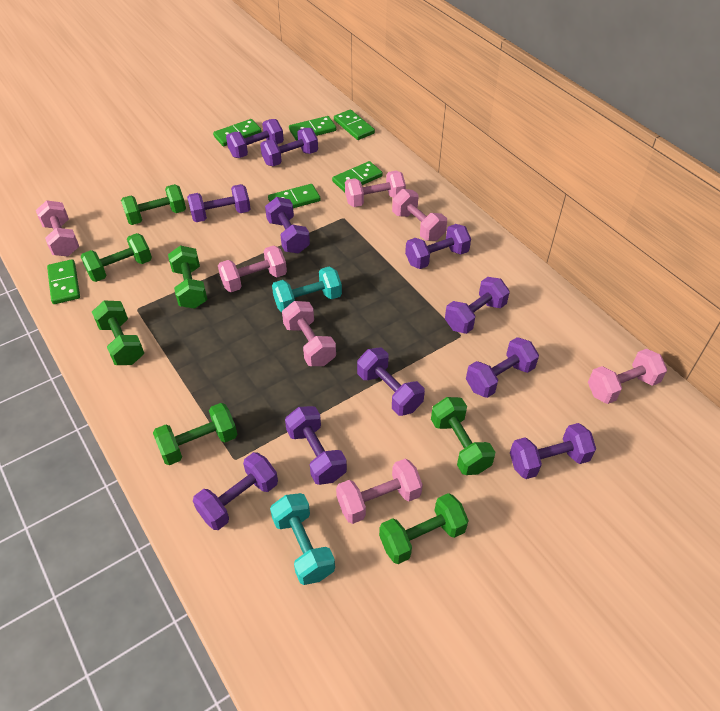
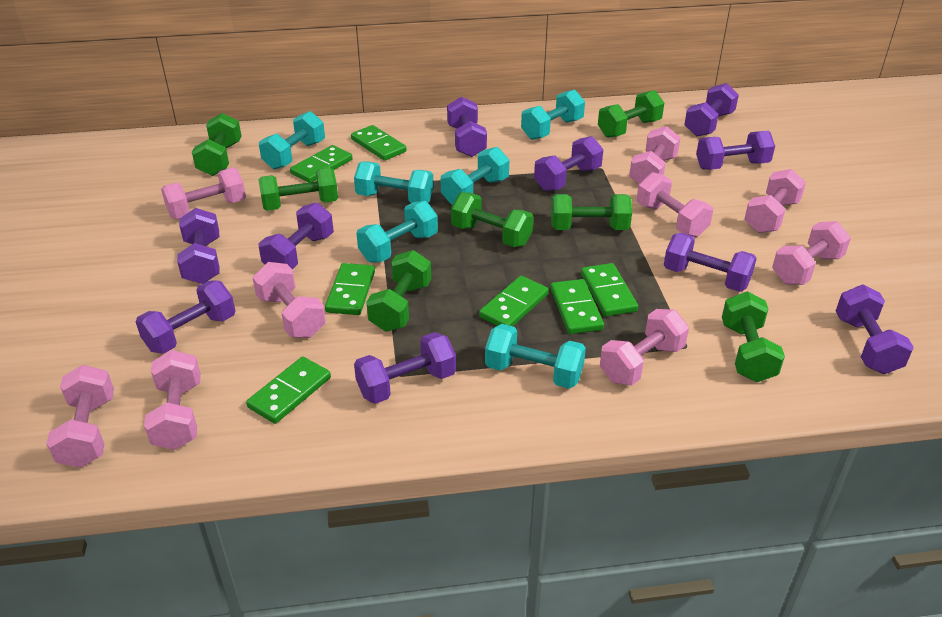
green domino: 6 -> 7
pink dumbbell: 7 -> 9
purple dumbbell: 11 -> 10
turquoise dumbbell: 2 -> 6

